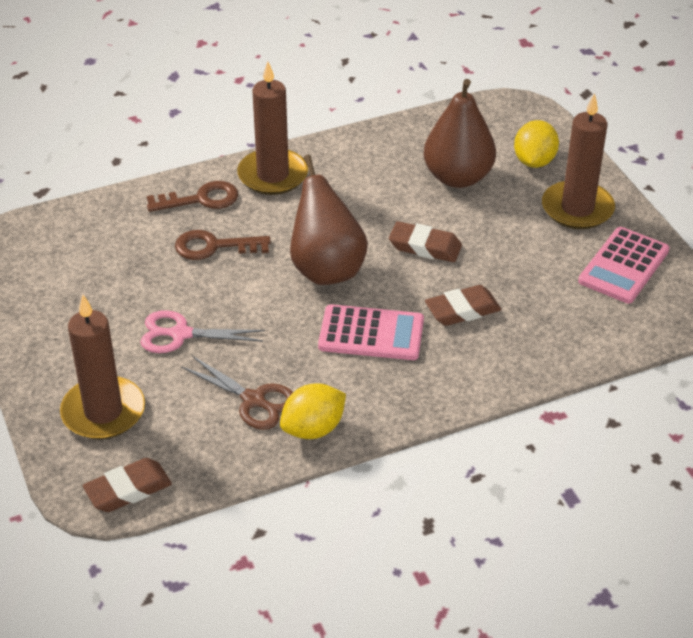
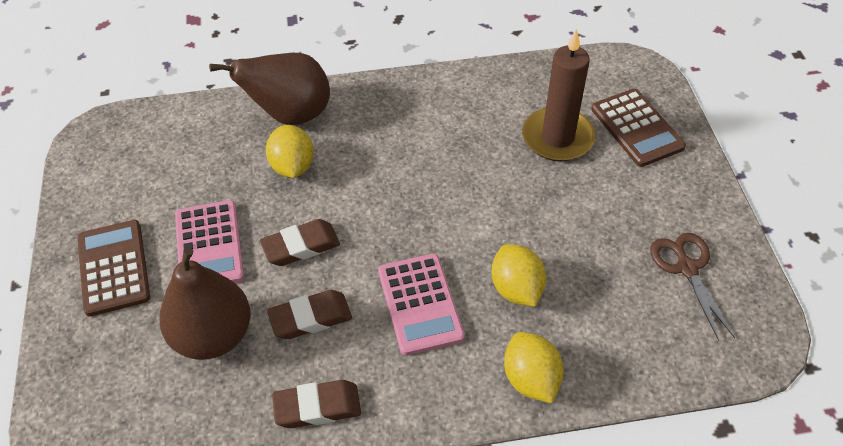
brown calculator: 0 -> 2
brown candle: 3 -> 1
brown key: 2 -> 0
pink scissors: 1 -> 0
yellow lemon: 2 -> 3

